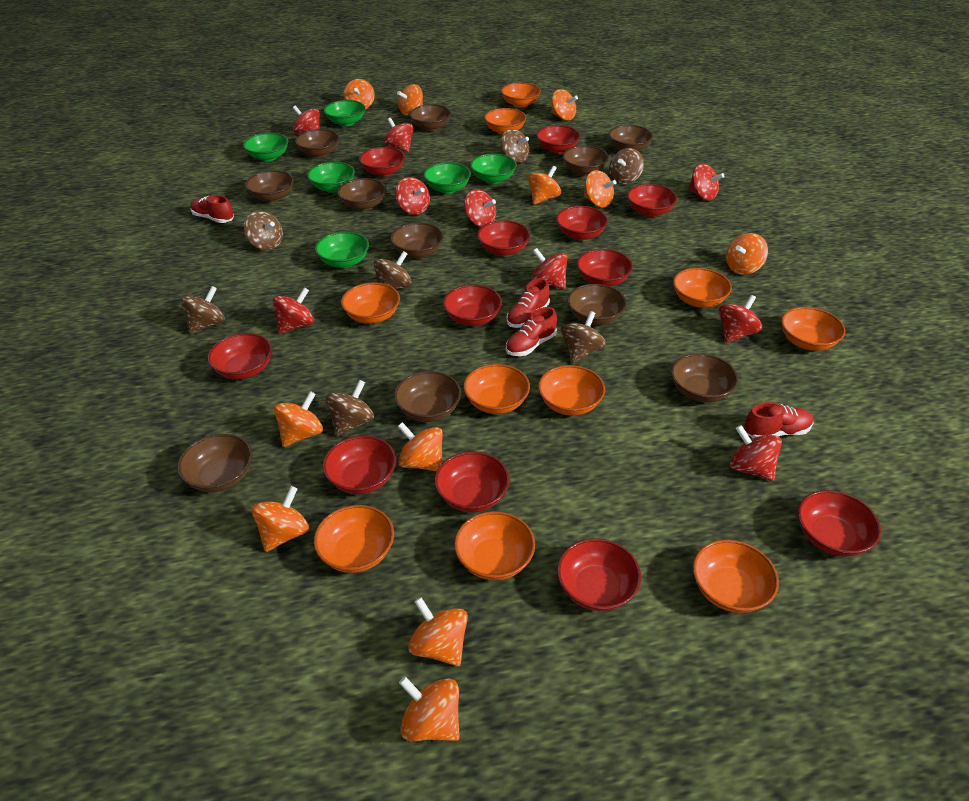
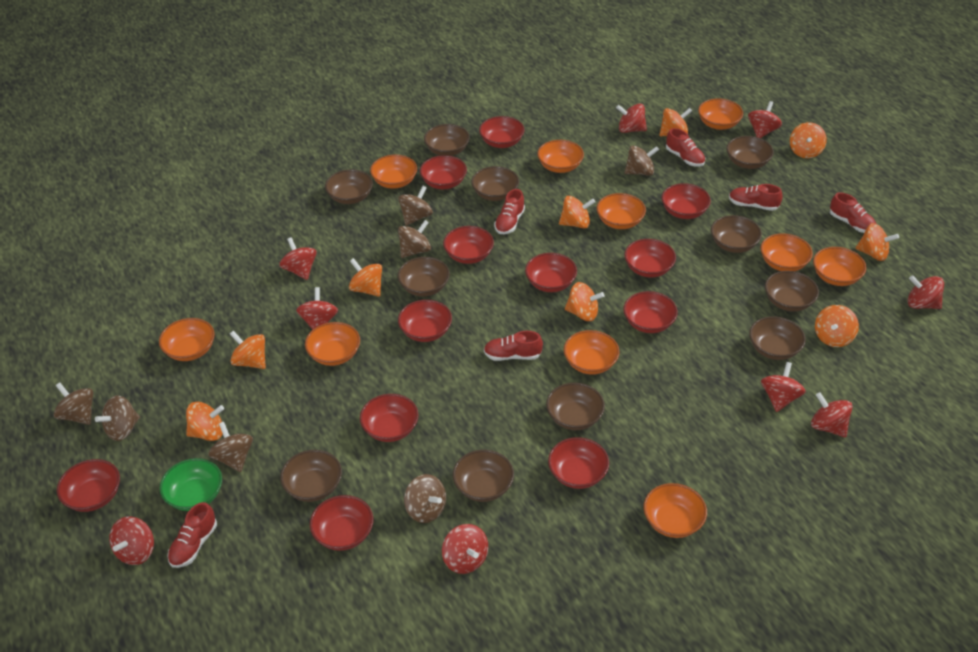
green bowl: 6 -> 1
orange spinning top: 11 -> 9
red shoe: 4 -> 6

